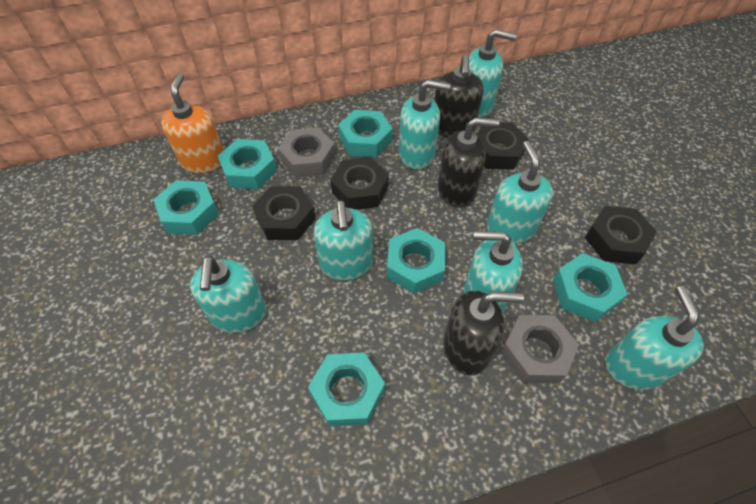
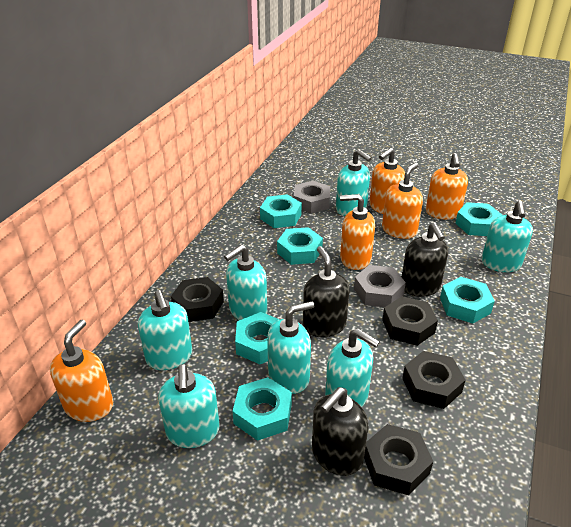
orange soap dispenser: 1 -> 5

